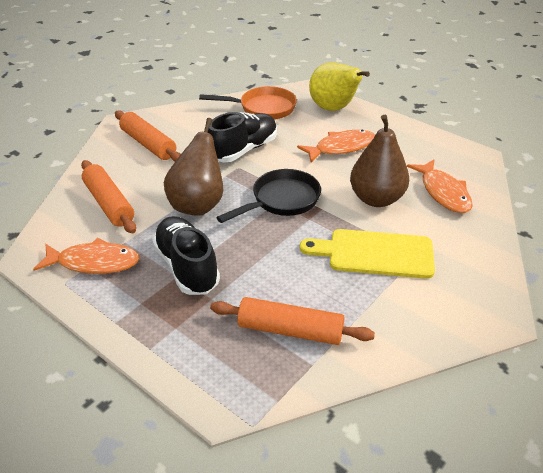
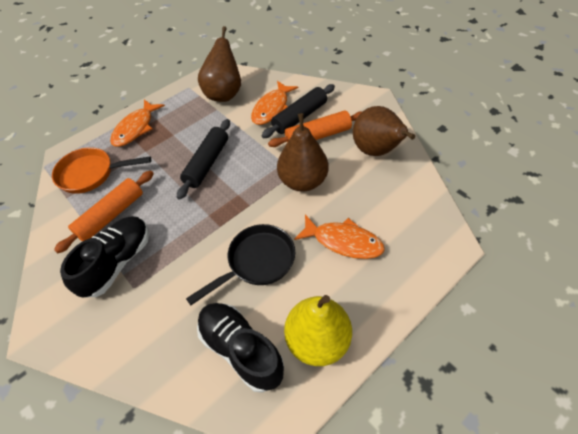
black rolling pin: 0 -> 2
brown pear: 2 -> 3
orange rolling pin: 3 -> 2
yellow cutting board: 1 -> 0

